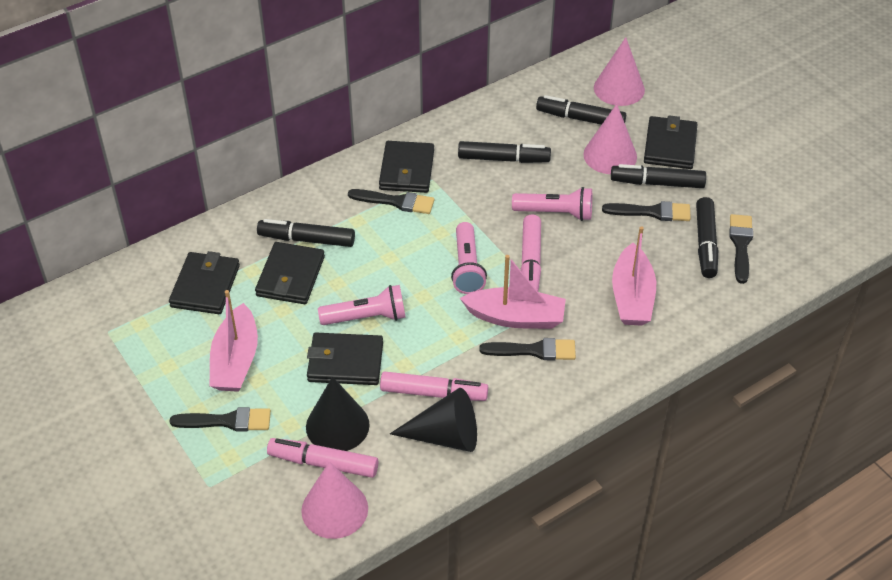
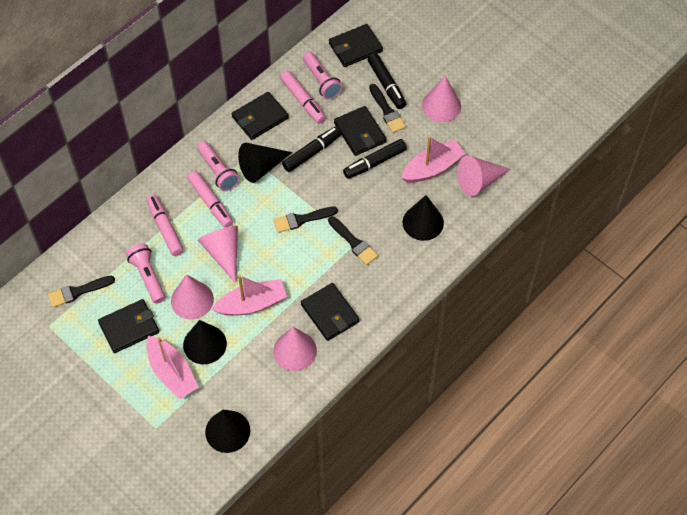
black brush: 5 -> 4
black cone: 2 -> 4
black marker: 5 -> 3
pink cone: 3 -> 5

